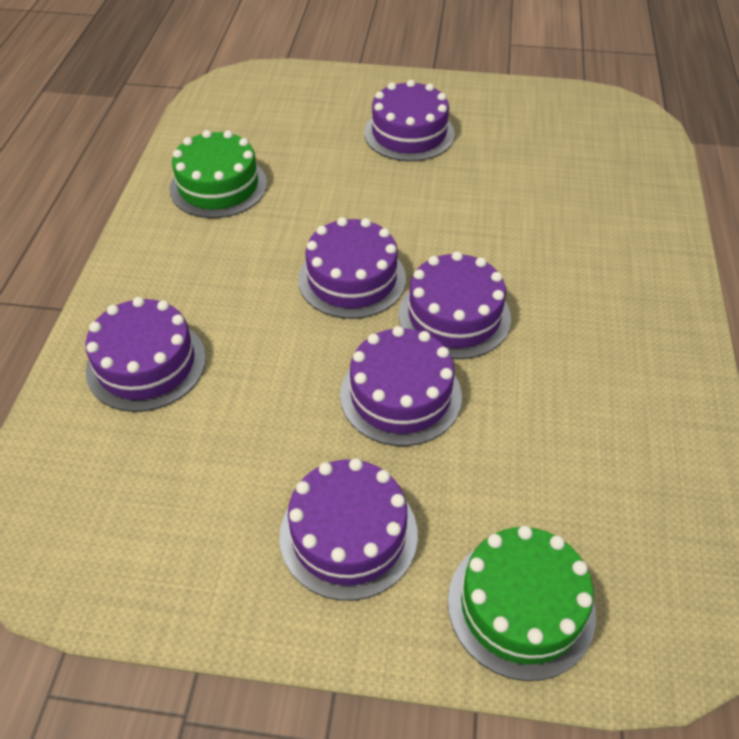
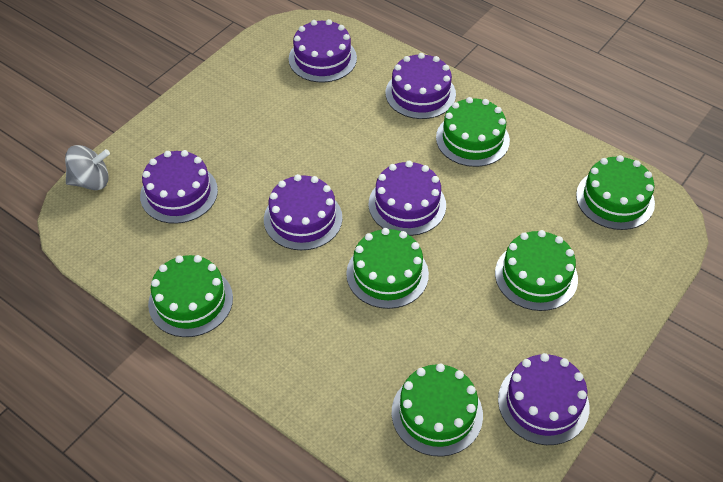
green cake: 2 -> 6
grey spinning top: 0 -> 1

